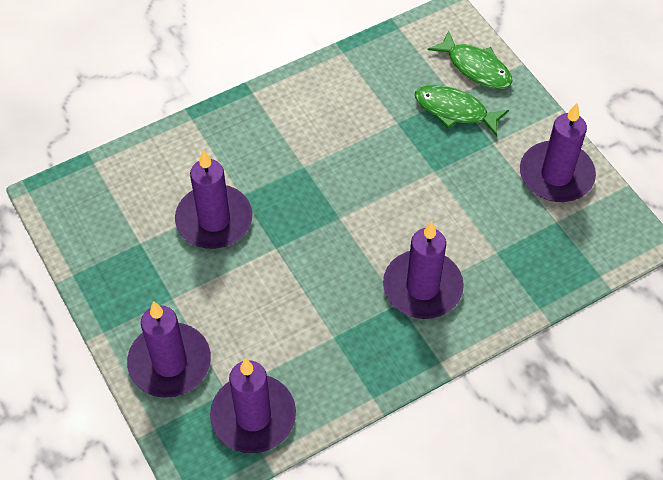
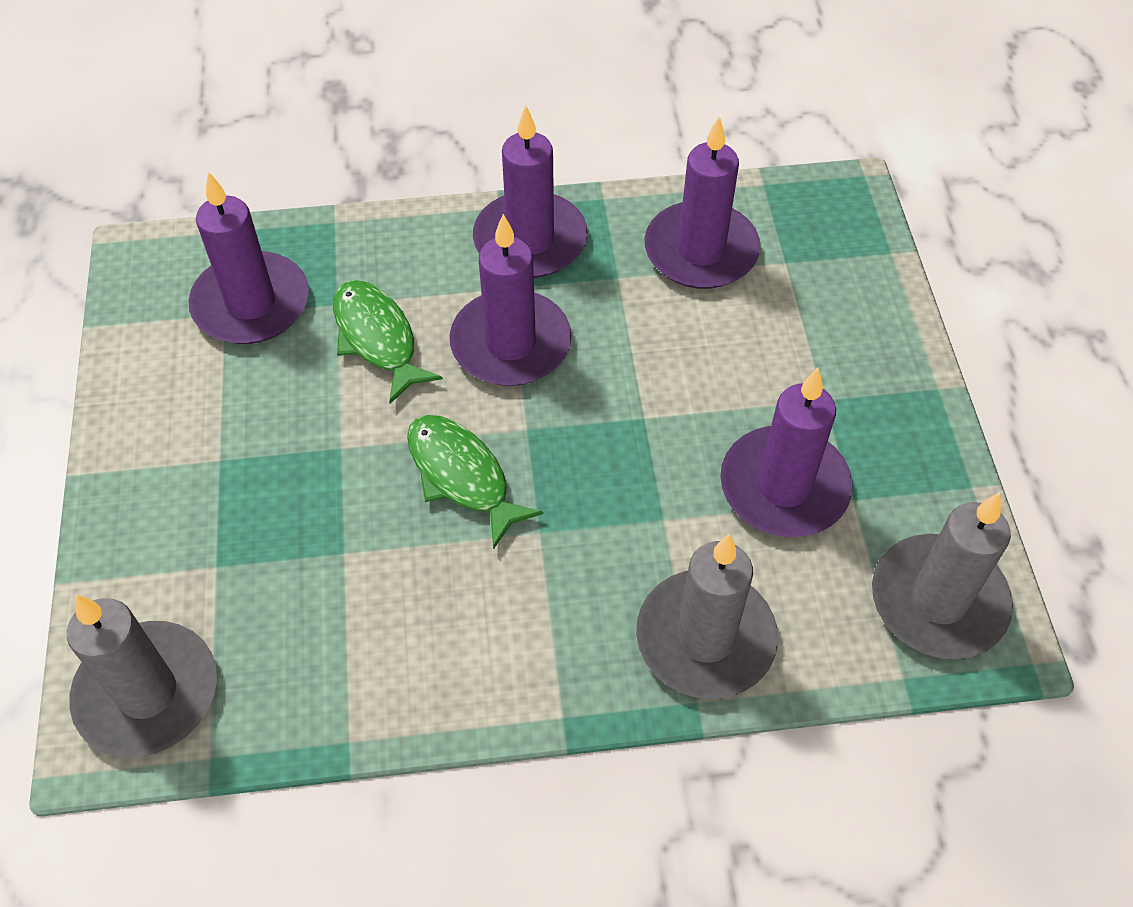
grey candle: 0 -> 3

